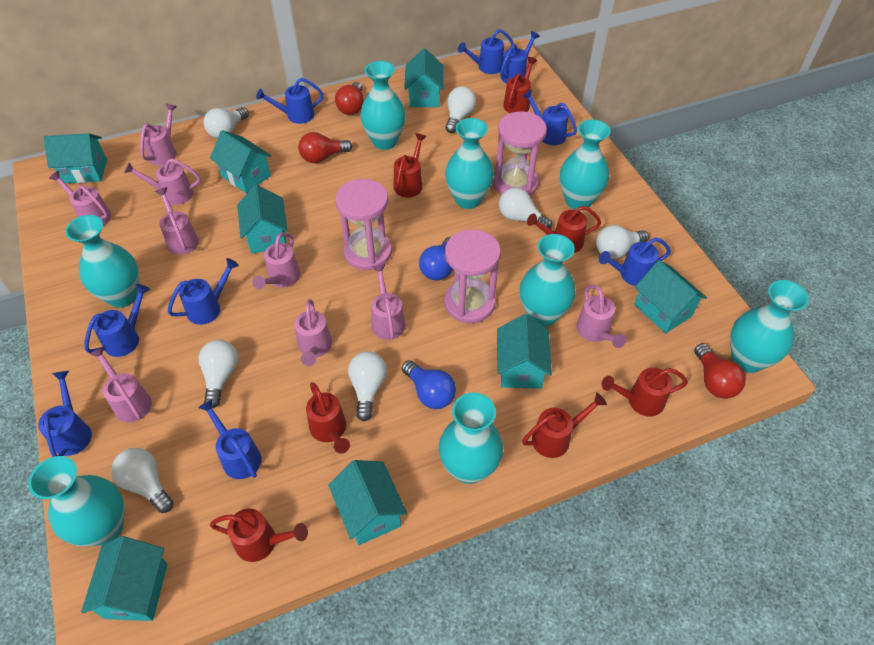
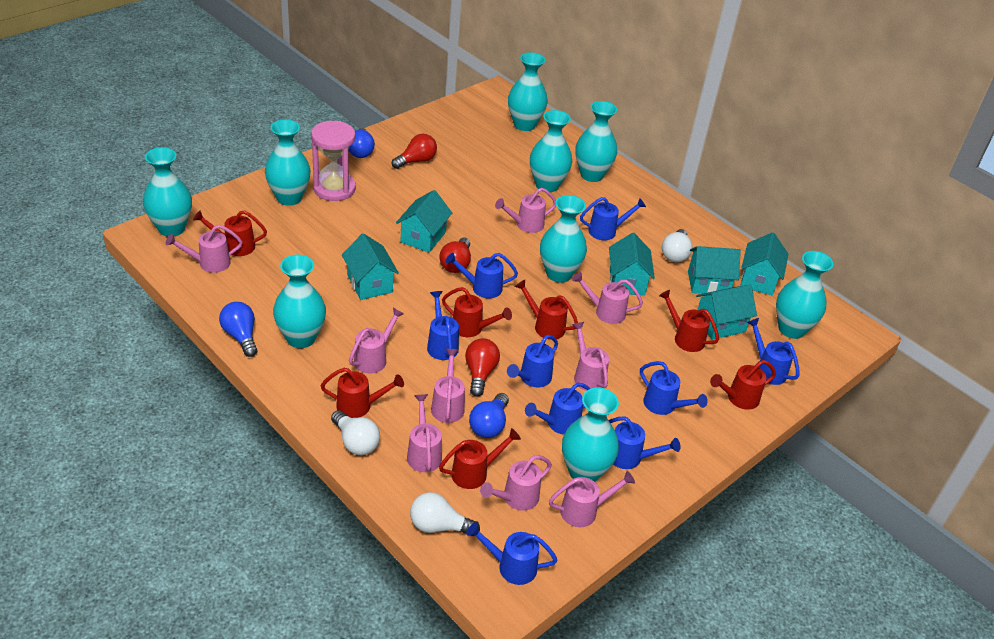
blue light bulb: 2 -> 3
pink hourglass: 3 -> 1
turquoise house: 8 -> 6
turquoise vase: 8 -> 9
white light bulb: 7 -> 3

